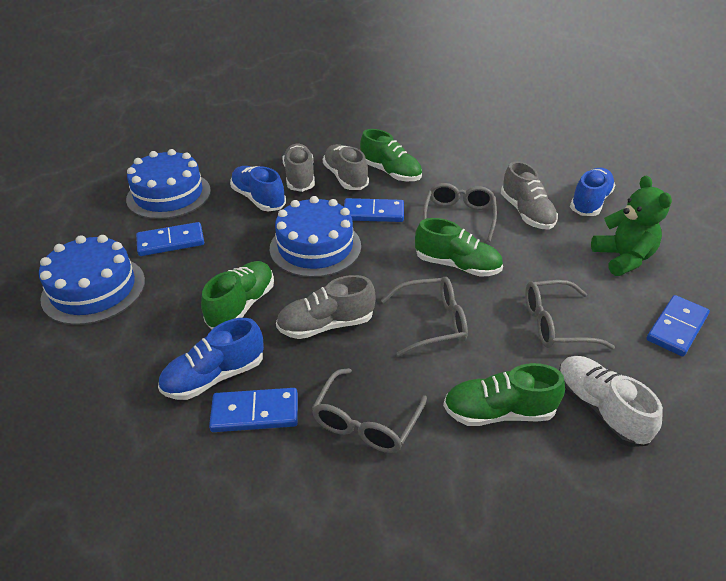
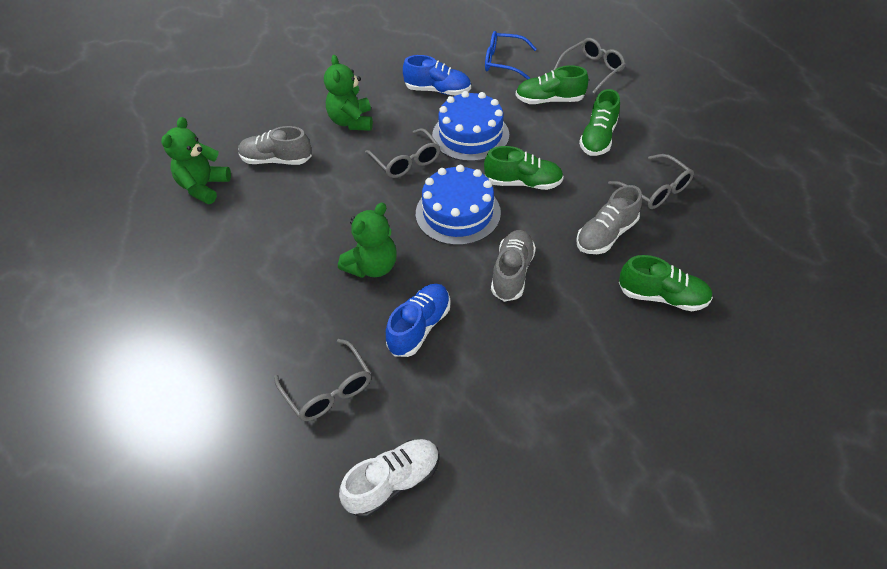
blue cake: 3 -> 2
blue domino: 4 -> 0
blue glasses: 0 -> 1
blue shoe: 3 -> 2
green teddy bear: 1 -> 3
grey shoe: 4 -> 3

